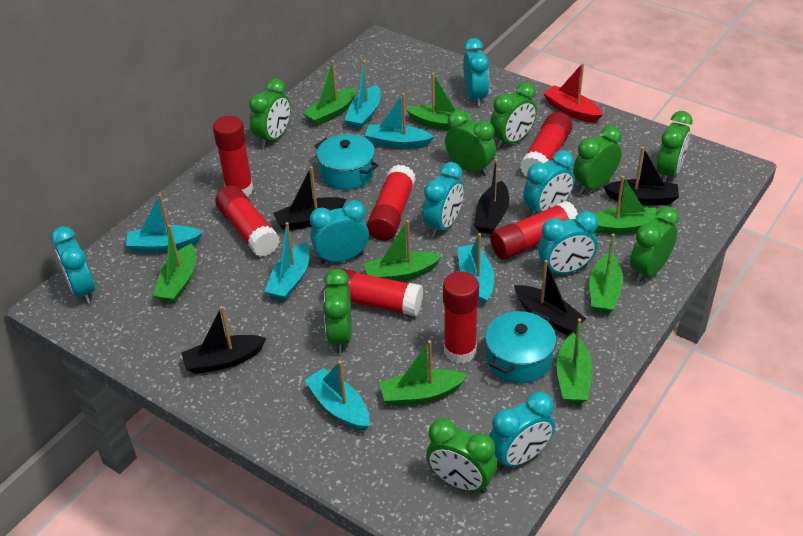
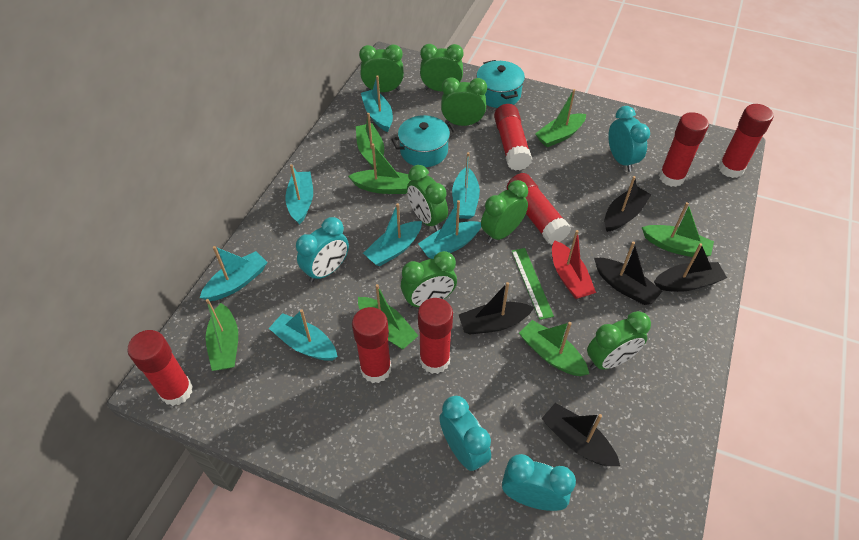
green boat: 8 -> 7
green clock: 8 -> 7
green ruler: 0 -> 1
turquoise boat: 6 -> 7
turquoise clock: 7 -> 4

